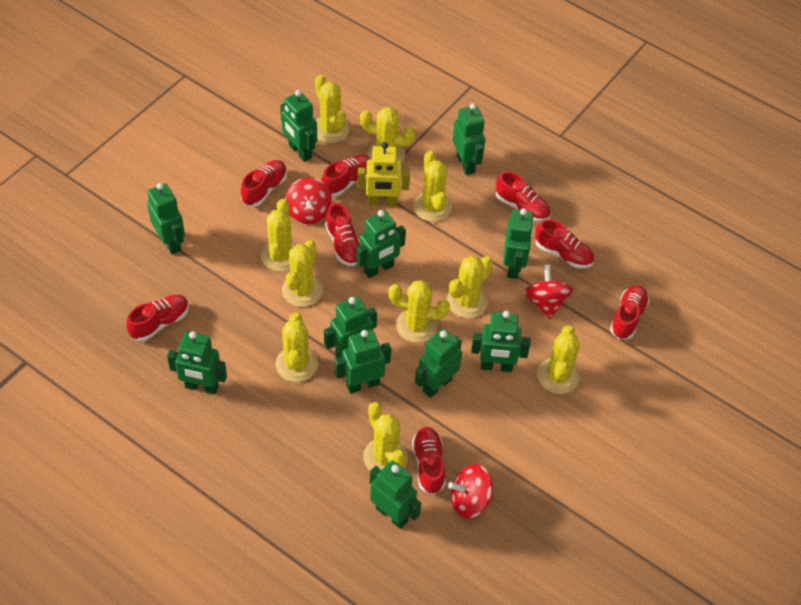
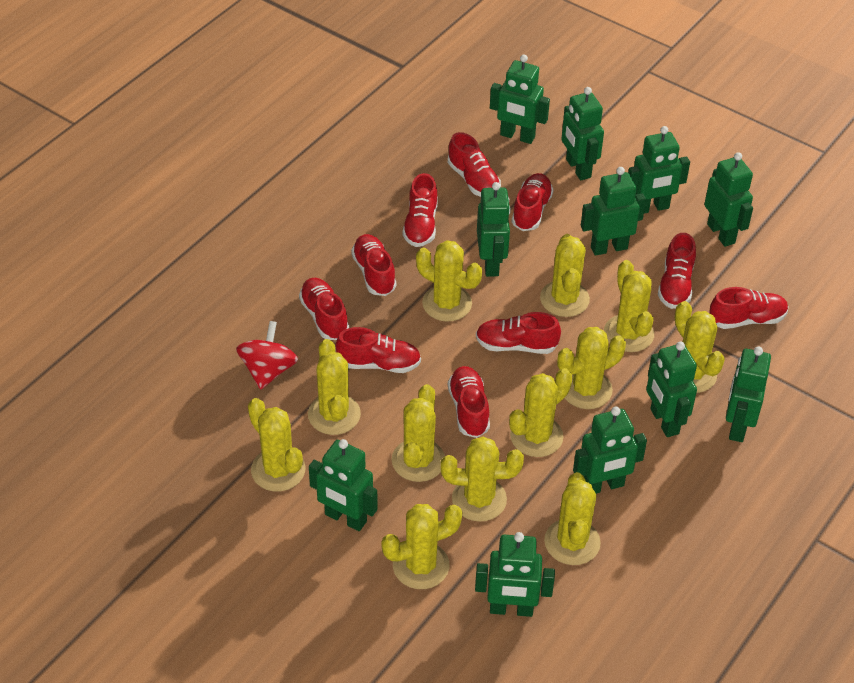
red shoe: 8 -> 10
red spinning top: 3 -> 1
yellow cactus: 10 -> 12
yellow robot: 1 -> 0

